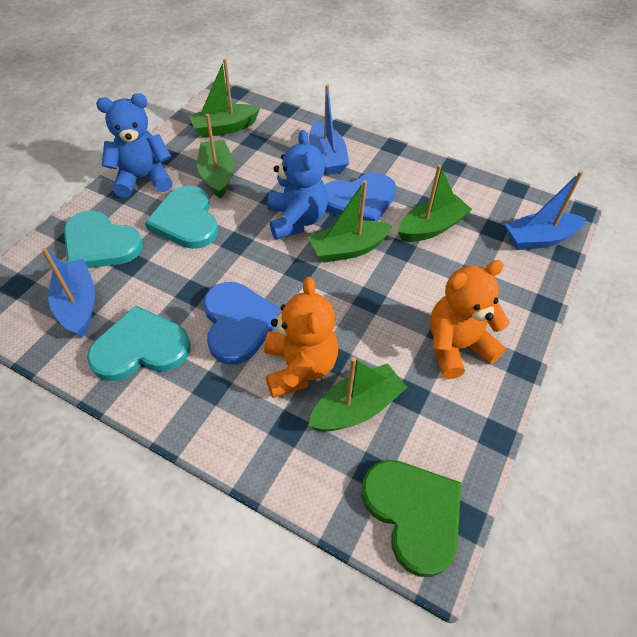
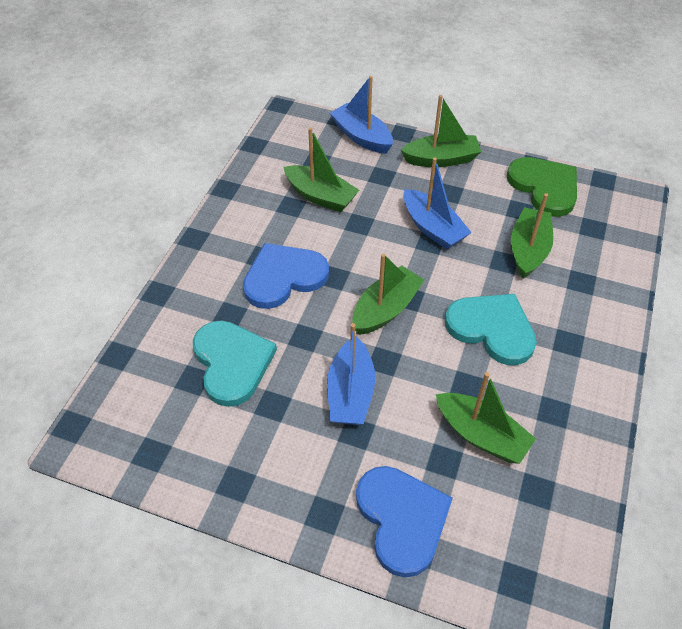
blue teddy bear: 2 -> 0
orange teddy bear: 2 -> 0
turquoise heart: 3 -> 2

